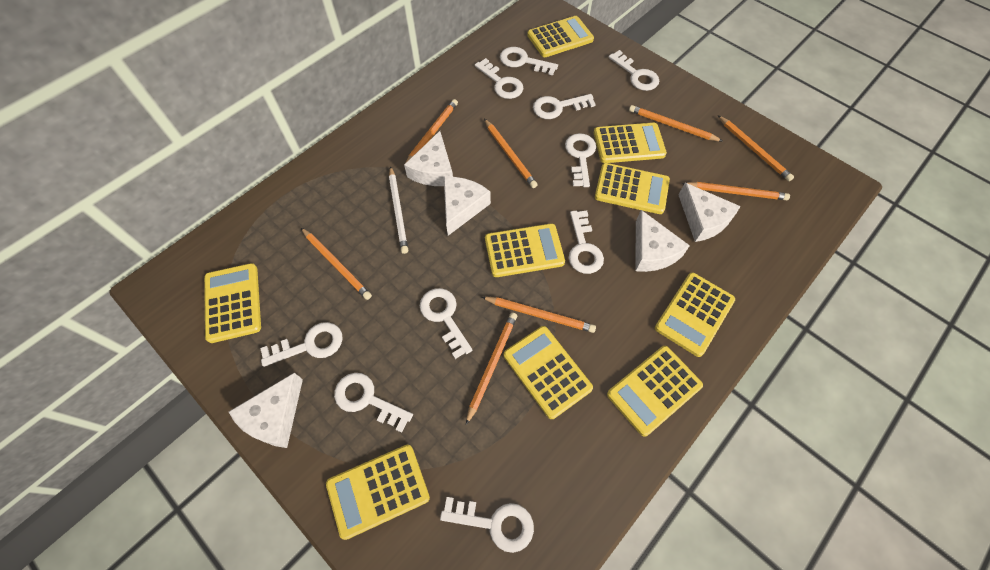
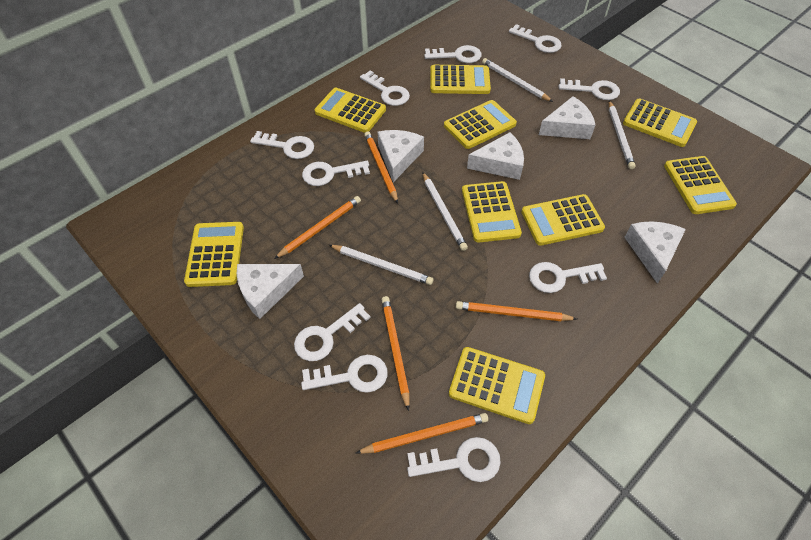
orange pencil: 8 -> 5
white pencil: 1 -> 4

